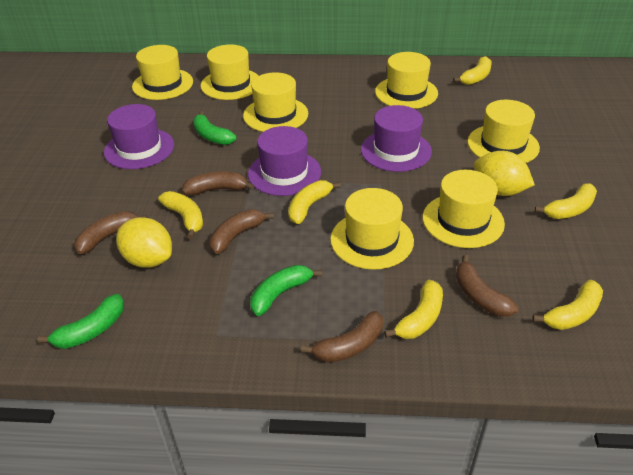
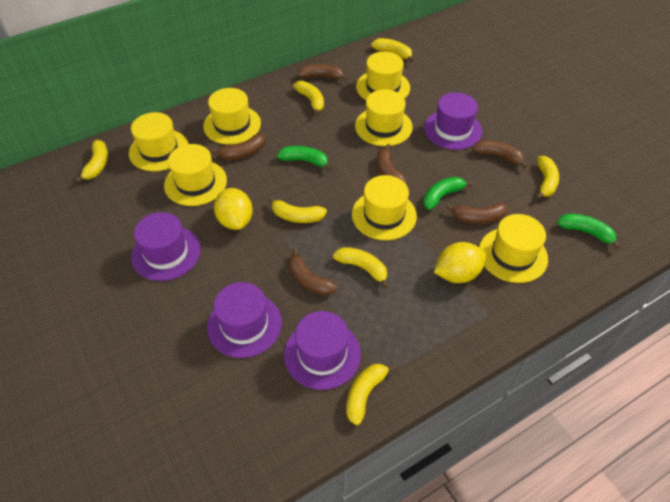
brown banana: 5 -> 6
purple hat: 3 -> 4
yellow banana: 6 -> 7

